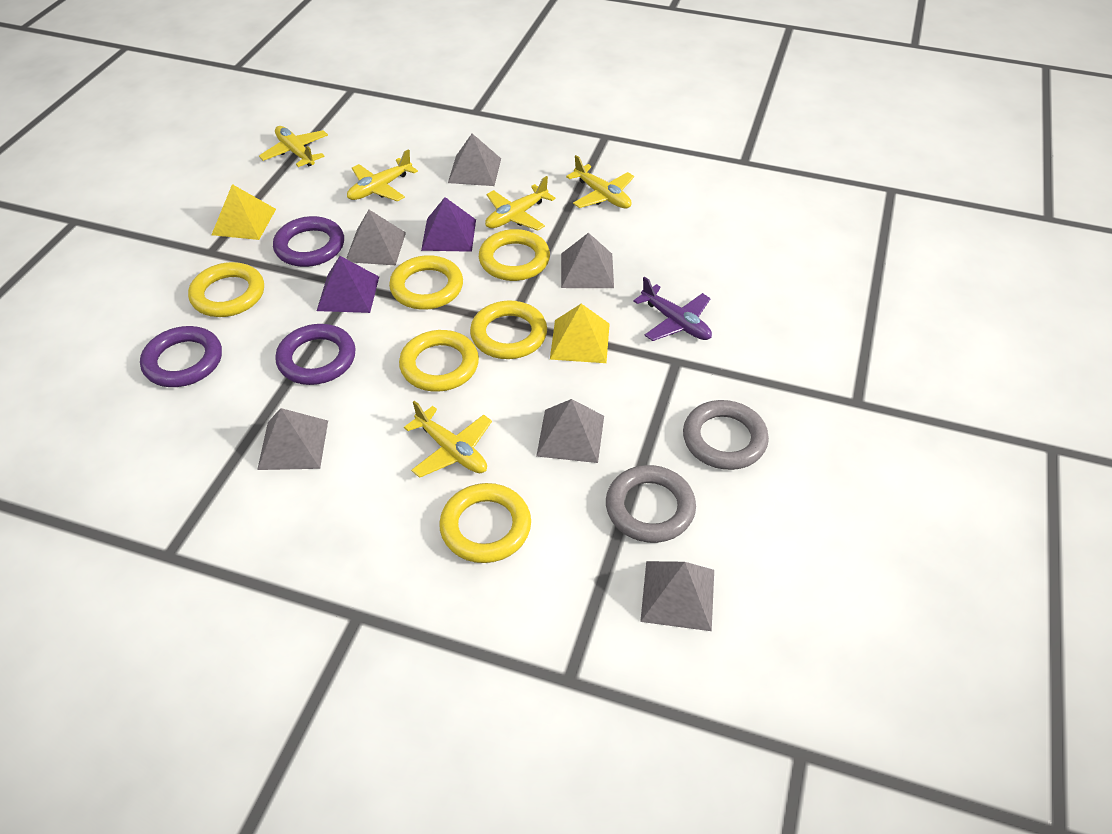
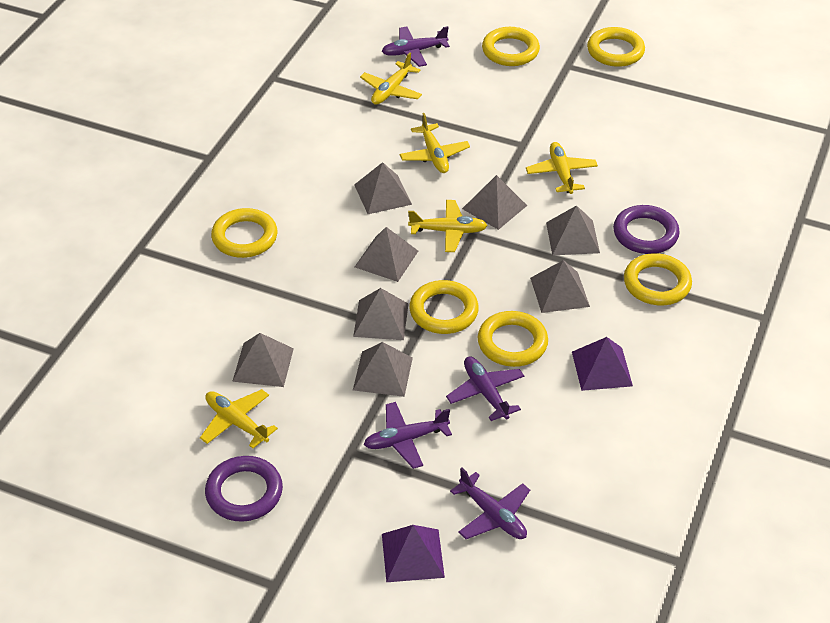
grey pyramid: 6 -> 8
grey ring: 2 -> 0
purple plane: 1 -> 4
purple ring: 3 -> 2
yellow pyramid: 2 -> 0

